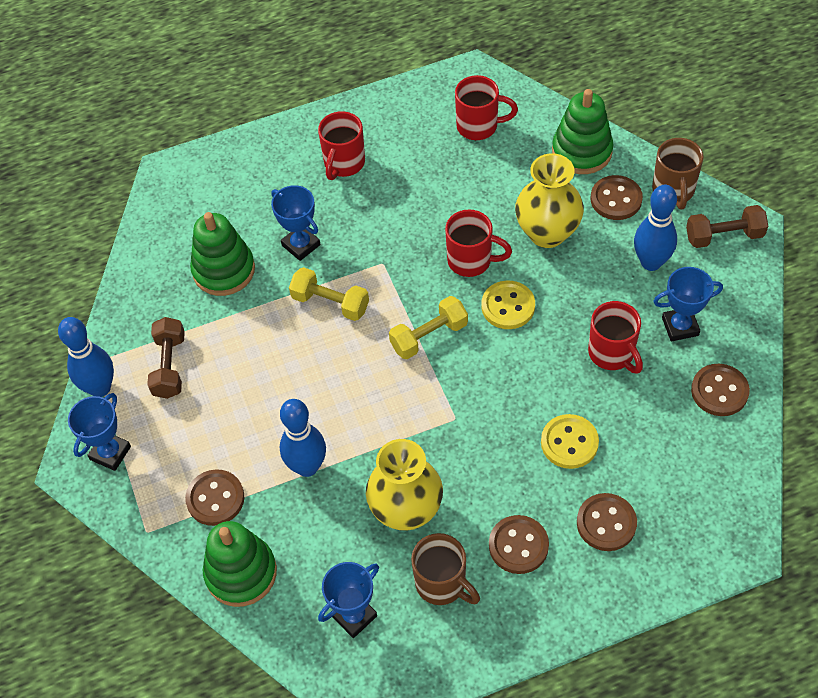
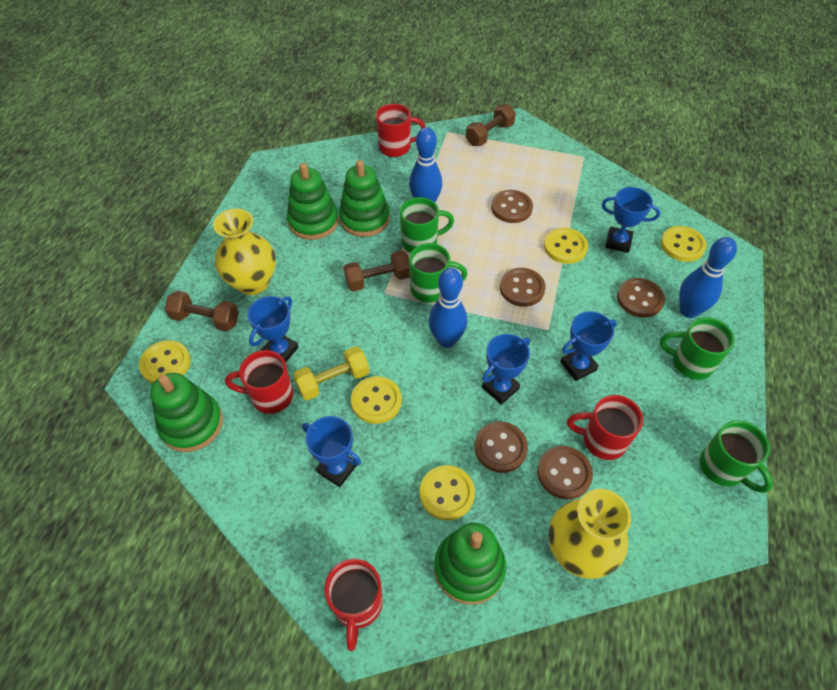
blue trophy: 4 -> 5
brown dumbbell: 2 -> 3
brown mug: 2 -> 0
green mug: 0 -> 4
green stacking toy: 3 -> 4
yellow button: 2 -> 5
yellow dumbbell: 2 -> 1

